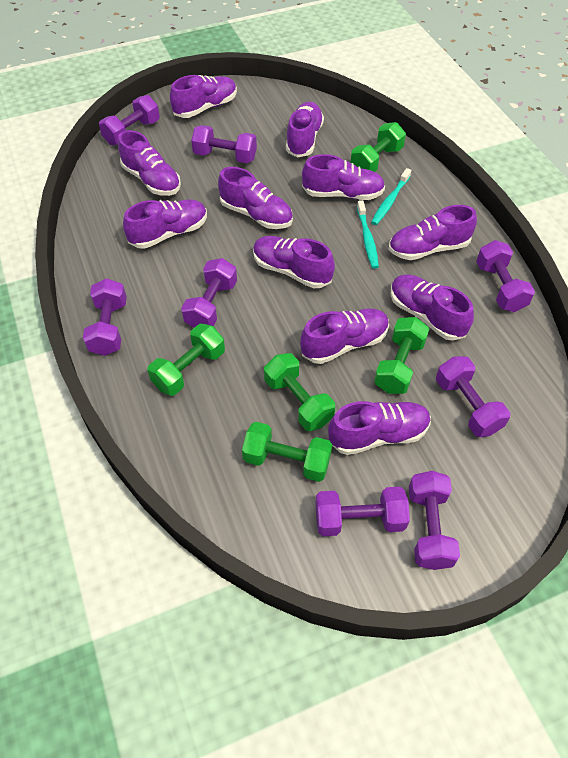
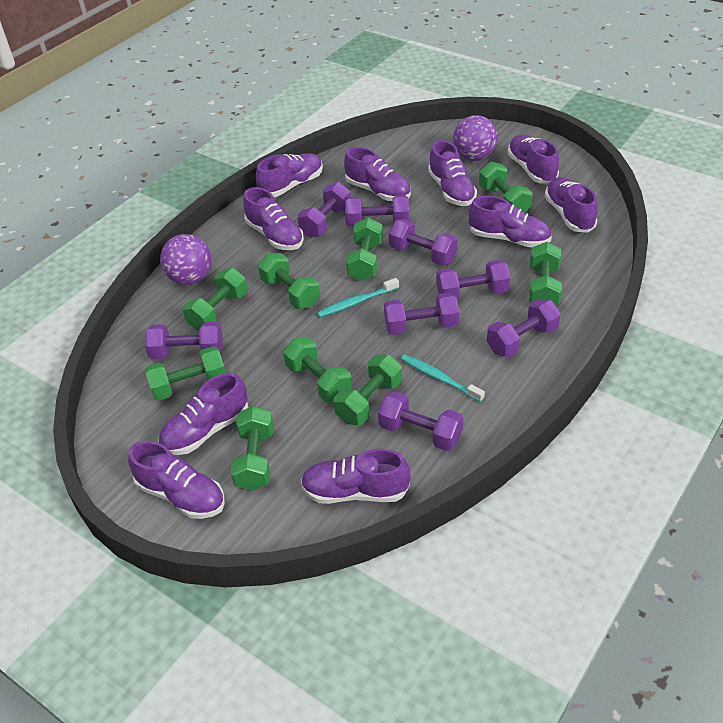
green dumbbell: 5 -> 9
purple ball: 0 -> 2
purple shoe: 11 -> 10

